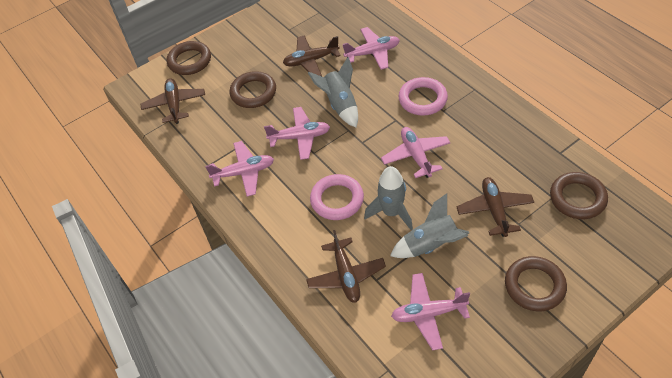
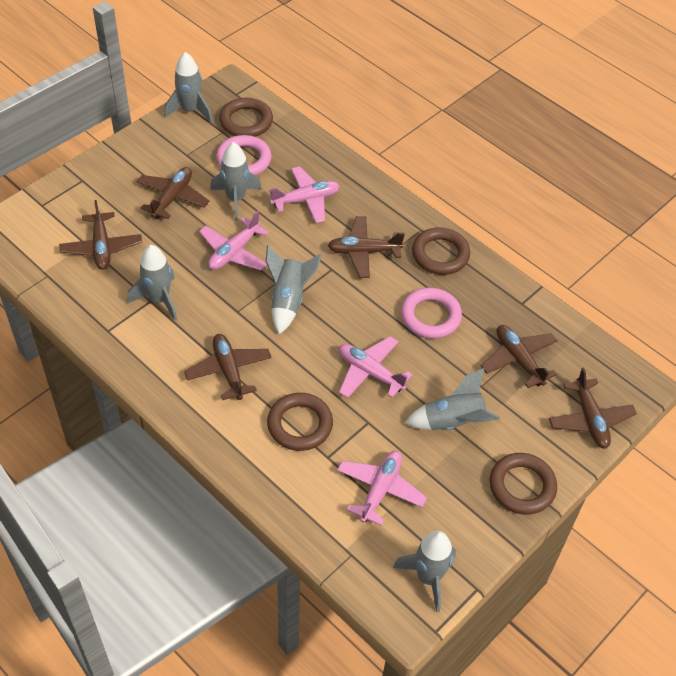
brown plane: 4 -> 6
grey rocket: 3 -> 6
pink plane: 5 -> 4

